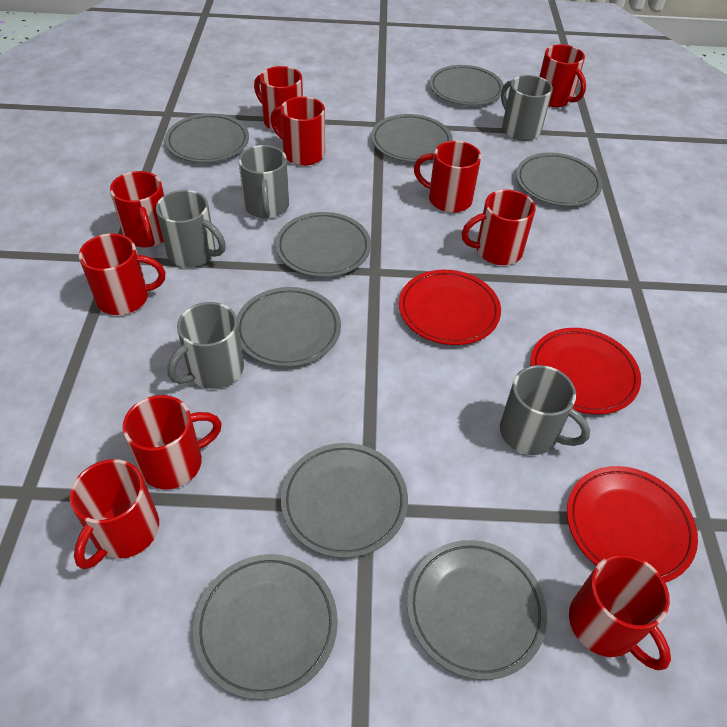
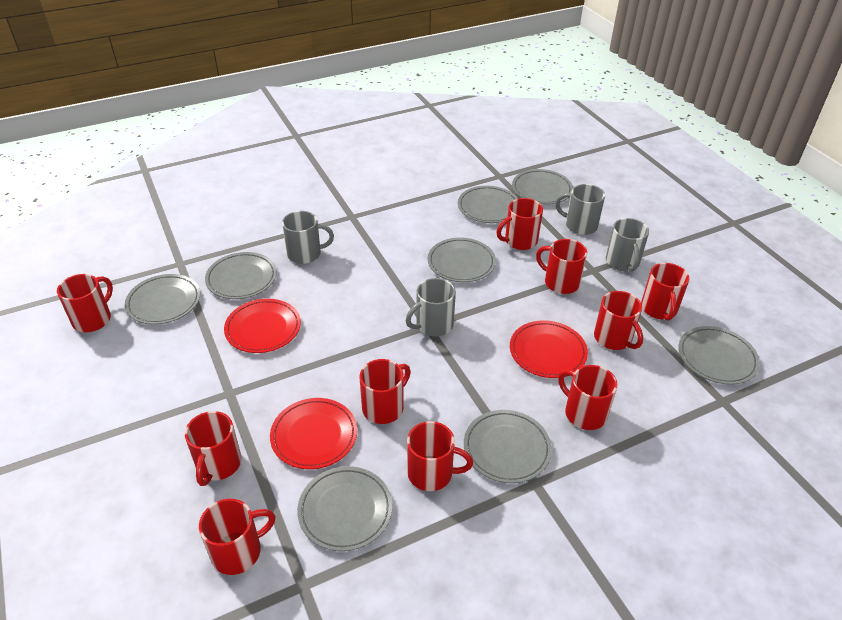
grey mug: 5 -> 4
grey plate: 9 -> 8

